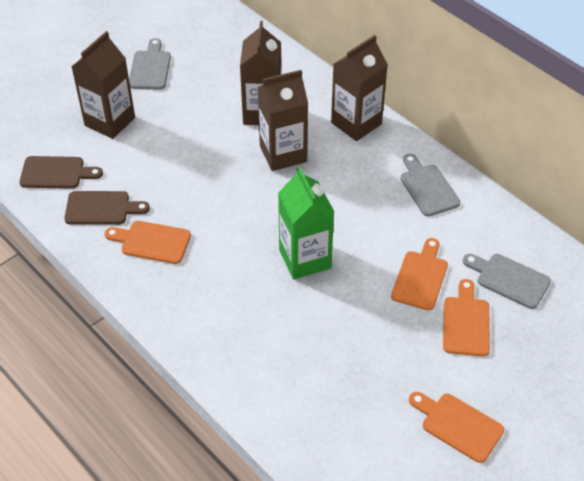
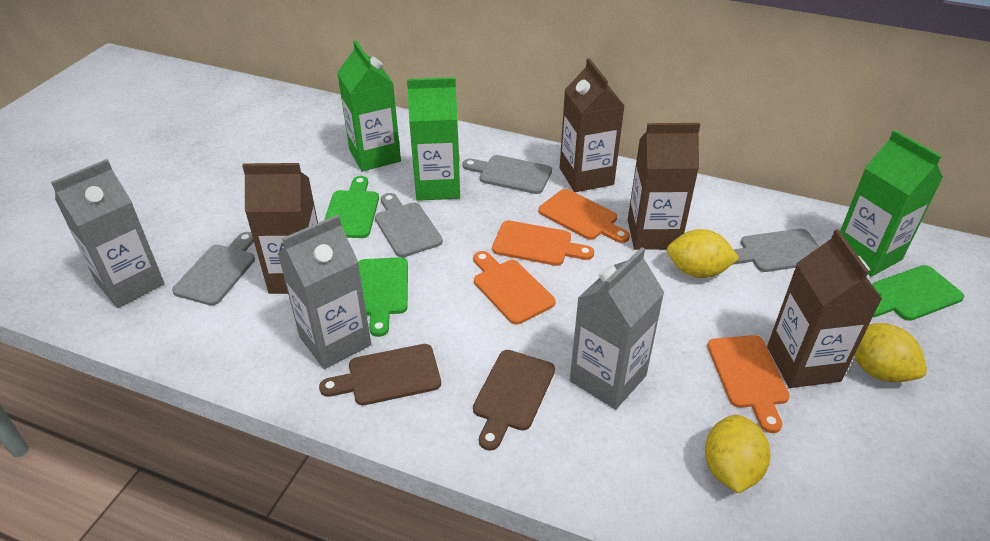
green carton: 1 -> 3
green cutting board: 0 -> 3
grey carton: 0 -> 3
grey cutting board: 3 -> 4
yellow lemon: 0 -> 3

